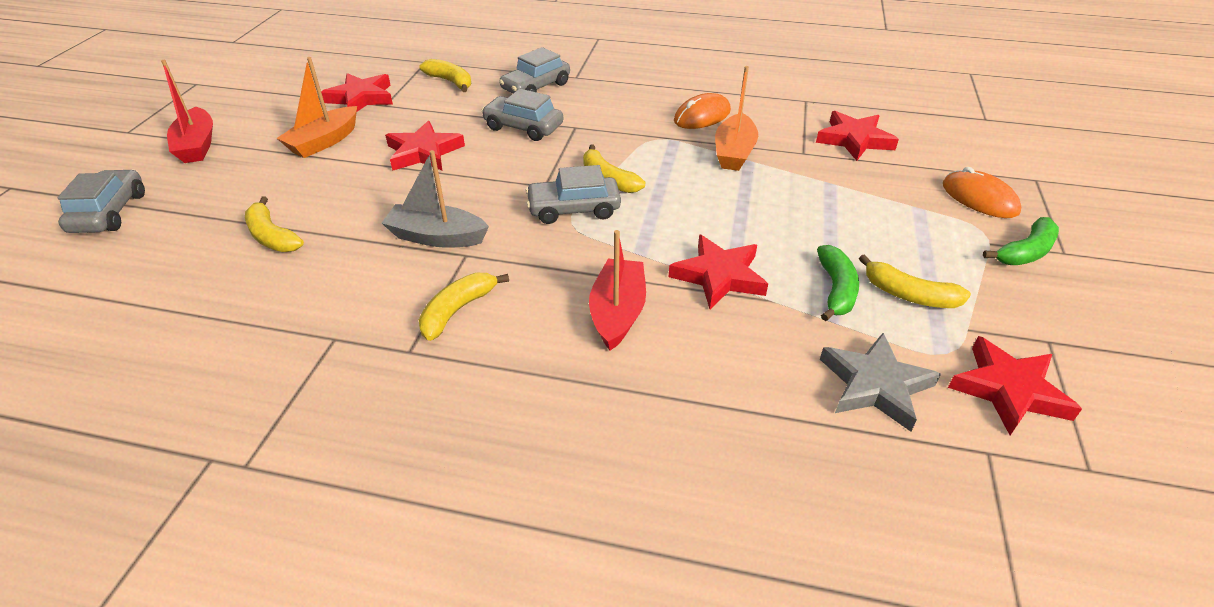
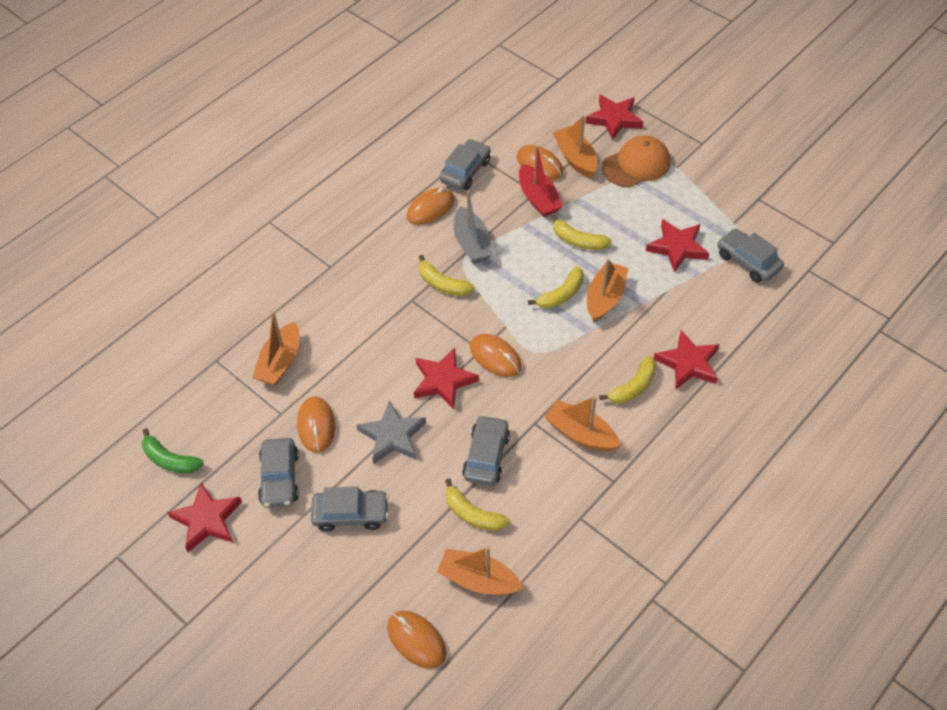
green banana: 2 -> 1
grey car: 4 -> 5
orange boat: 2 -> 5
orange cap: 0 -> 1
orange mouse: 2 -> 5
red boat: 2 -> 1

